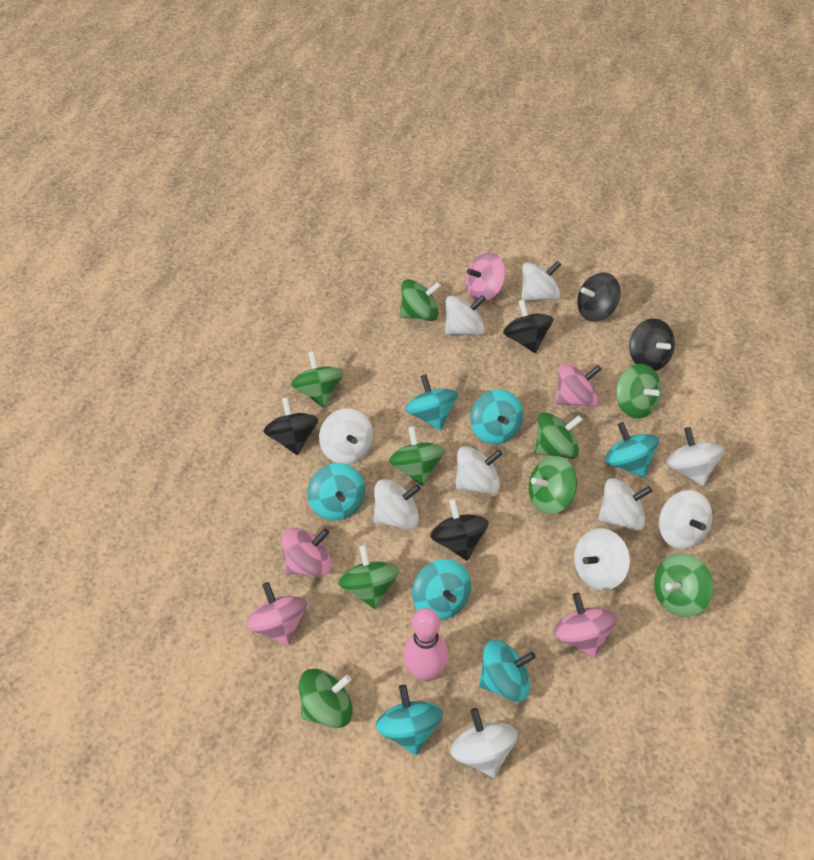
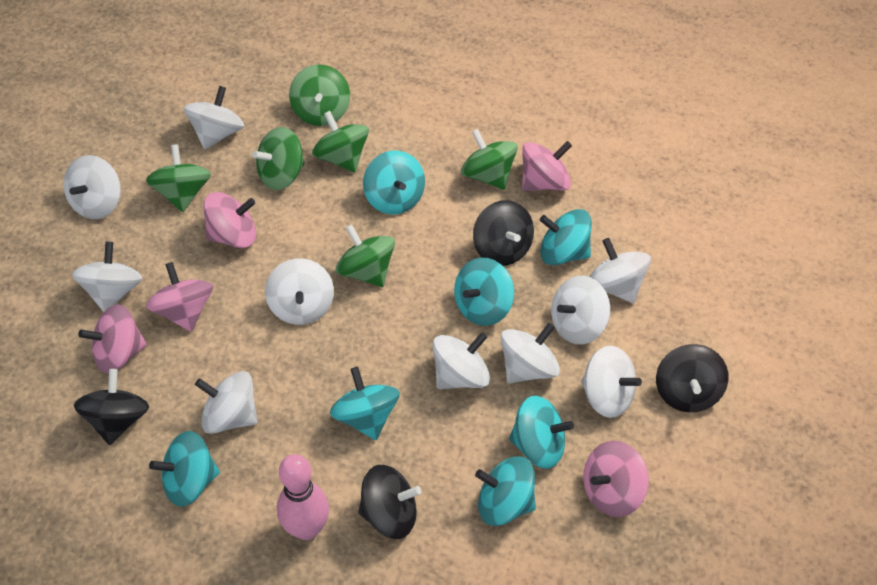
black spinning top: 5 -> 4
green spinning top: 9 -> 6

